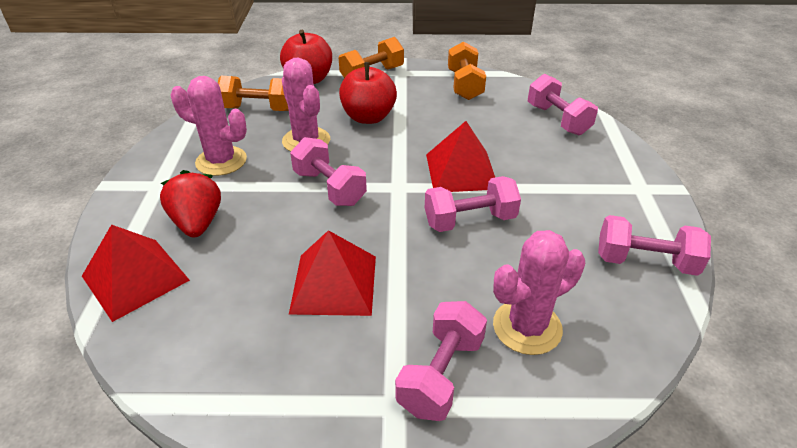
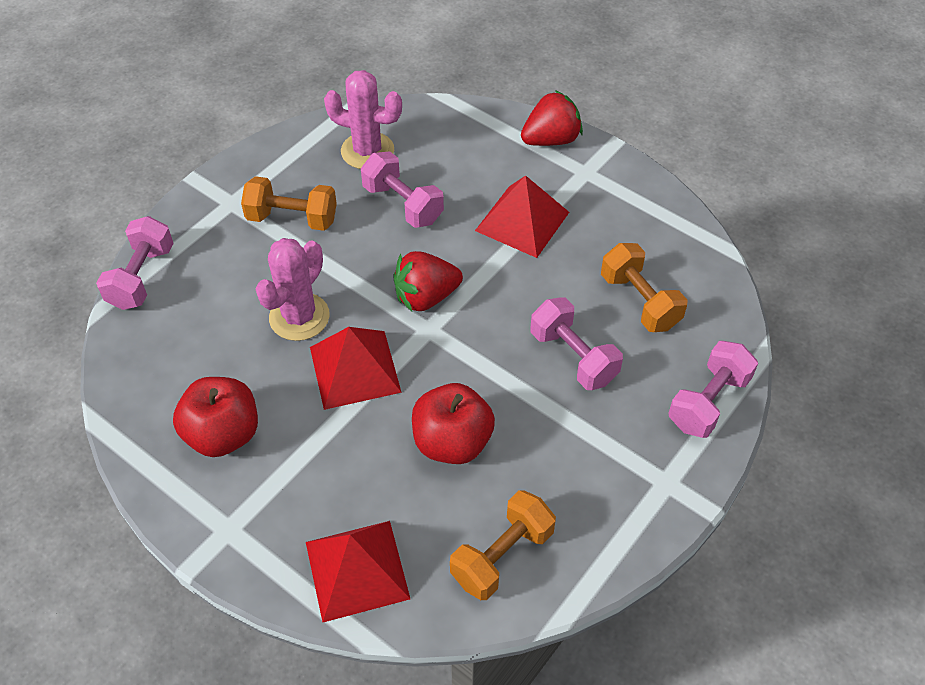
pink cactus: 3 -> 2
pink dumbbell: 5 -> 4
red strawberry: 1 -> 2

